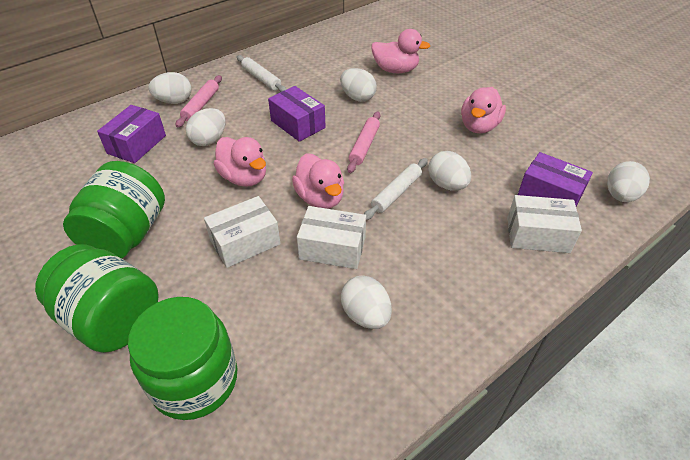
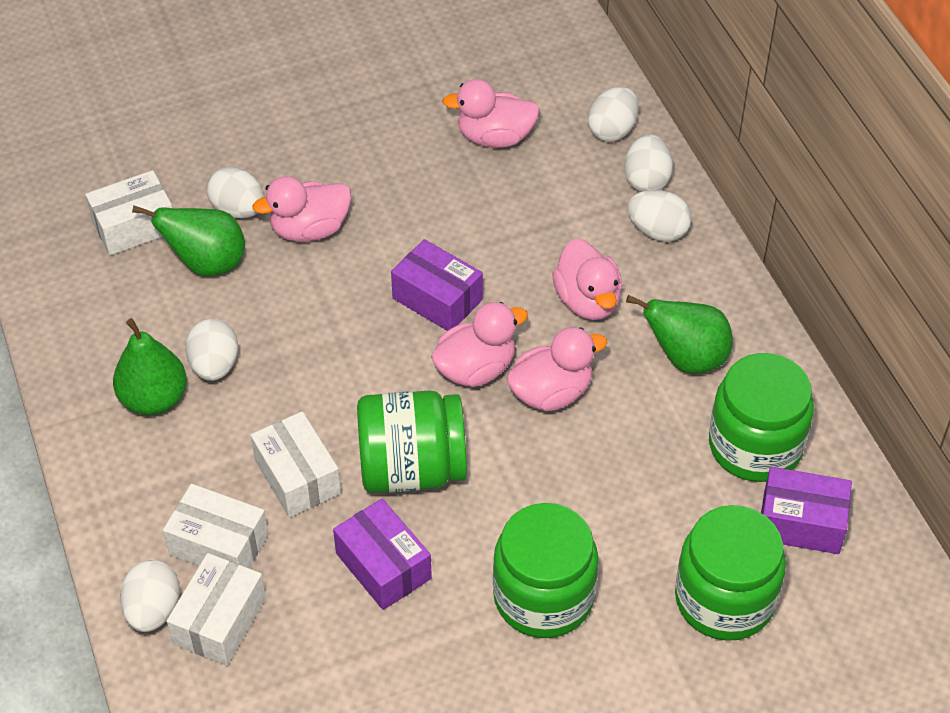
green jar: 3 -> 4
green pear: 0 -> 3
pink duck: 4 -> 5
pink rolling pin: 2 -> 0
white box: 3 -> 4
white rolling pin: 2 -> 0

